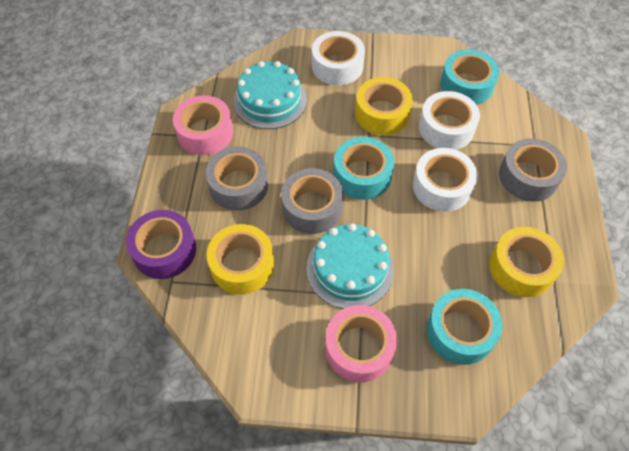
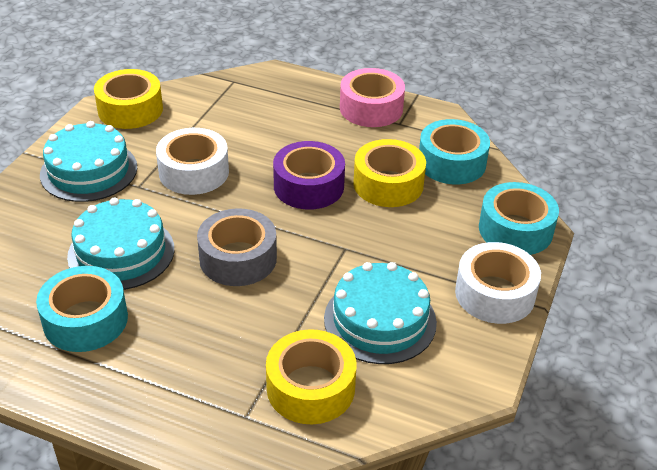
grey tape: 3 -> 1
pink tape: 2 -> 1
turquoise cake: 2 -> 3
white tape: 3 -> 2

